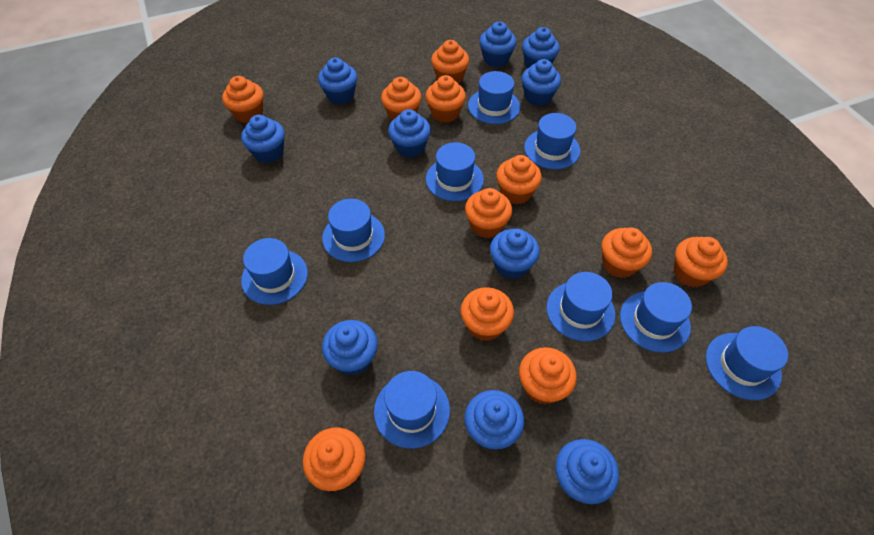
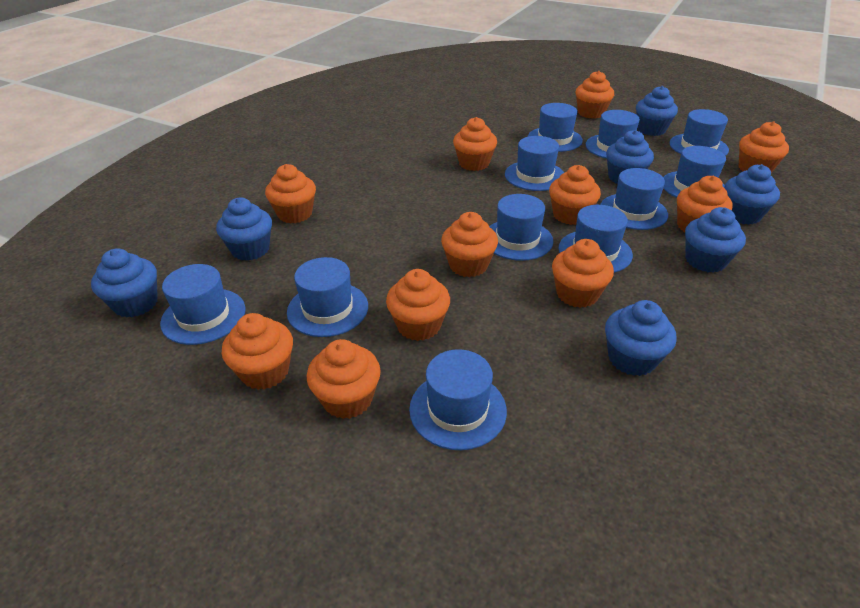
blue cupcake: 10 -> 7
blue hat: 9 -> 11

